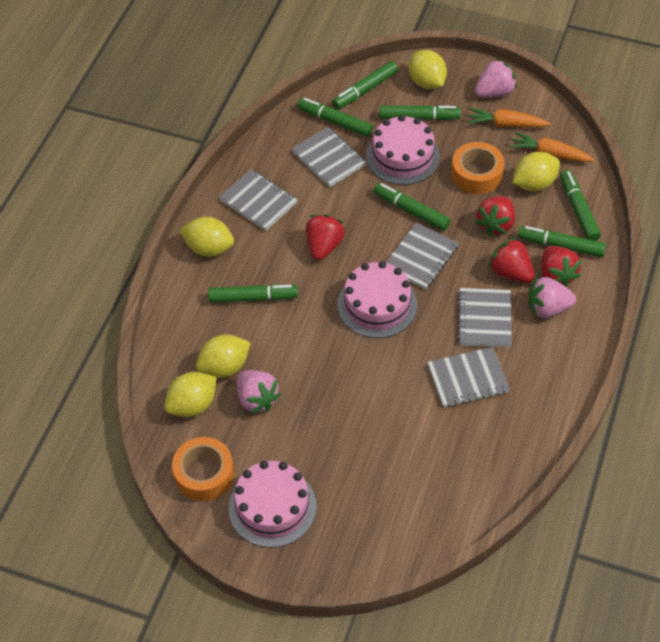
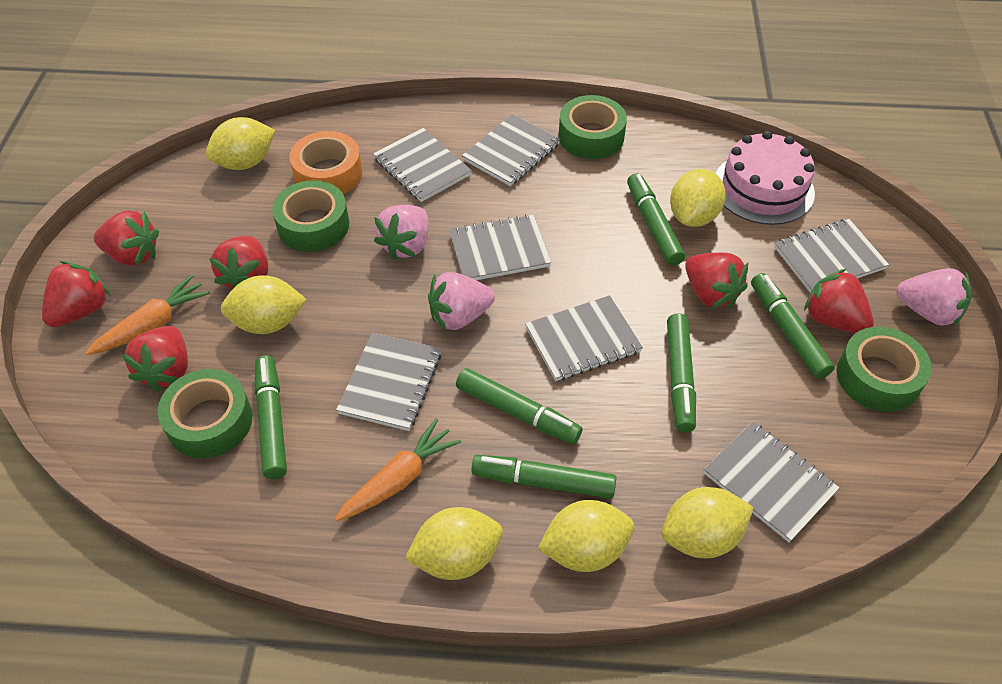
green marker: 7 -> 6
green tape: 0 -> 4
grey notebook: 5 -> 7
orange tape: 2 -> 1
pink cake: 3 -> 1
red strawberry: 4 -> 6
yellow lemon: 5 -> 6

